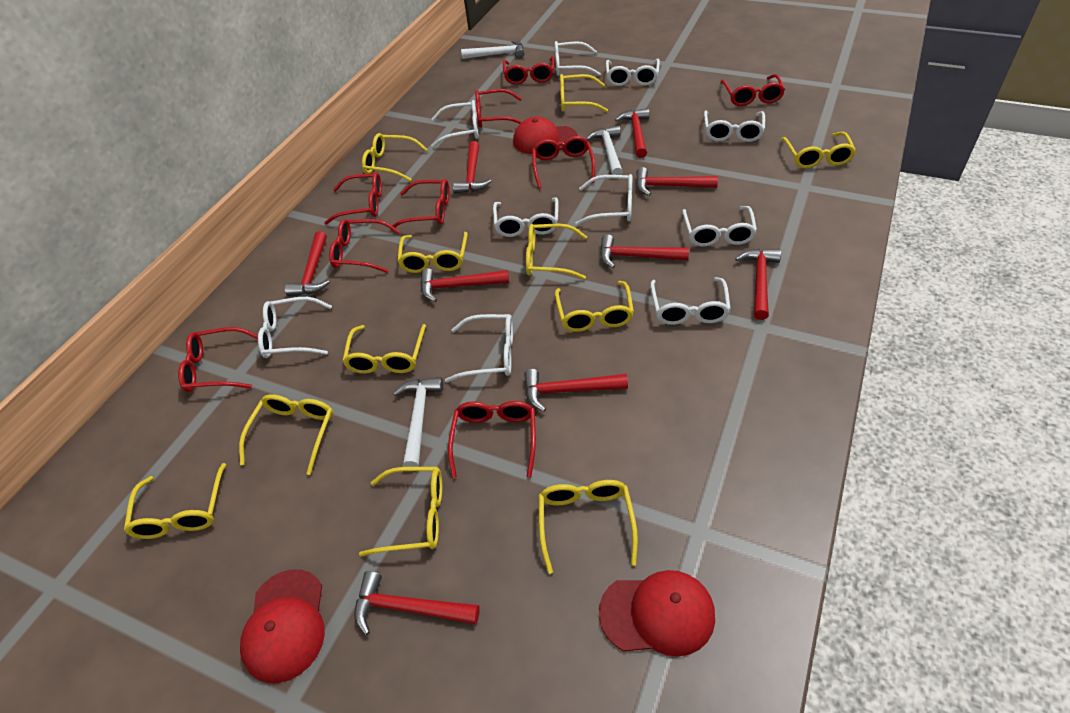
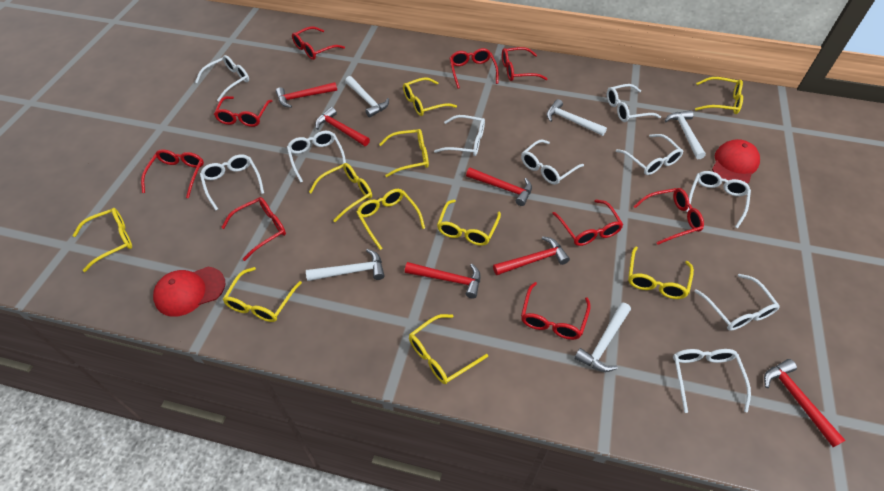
red cap: 3 -> 2
red hammer: 9 -> 6
white hammer: 3 -> 5
yellow glasses: 11 -> 10

